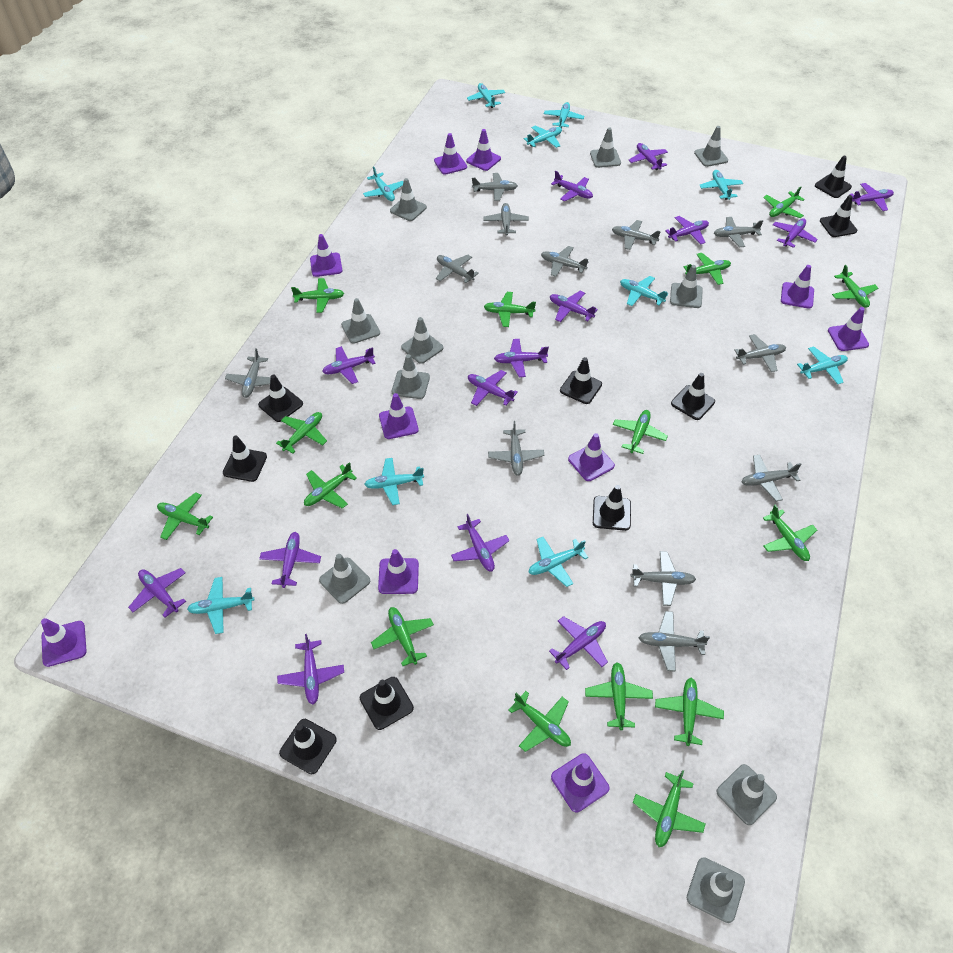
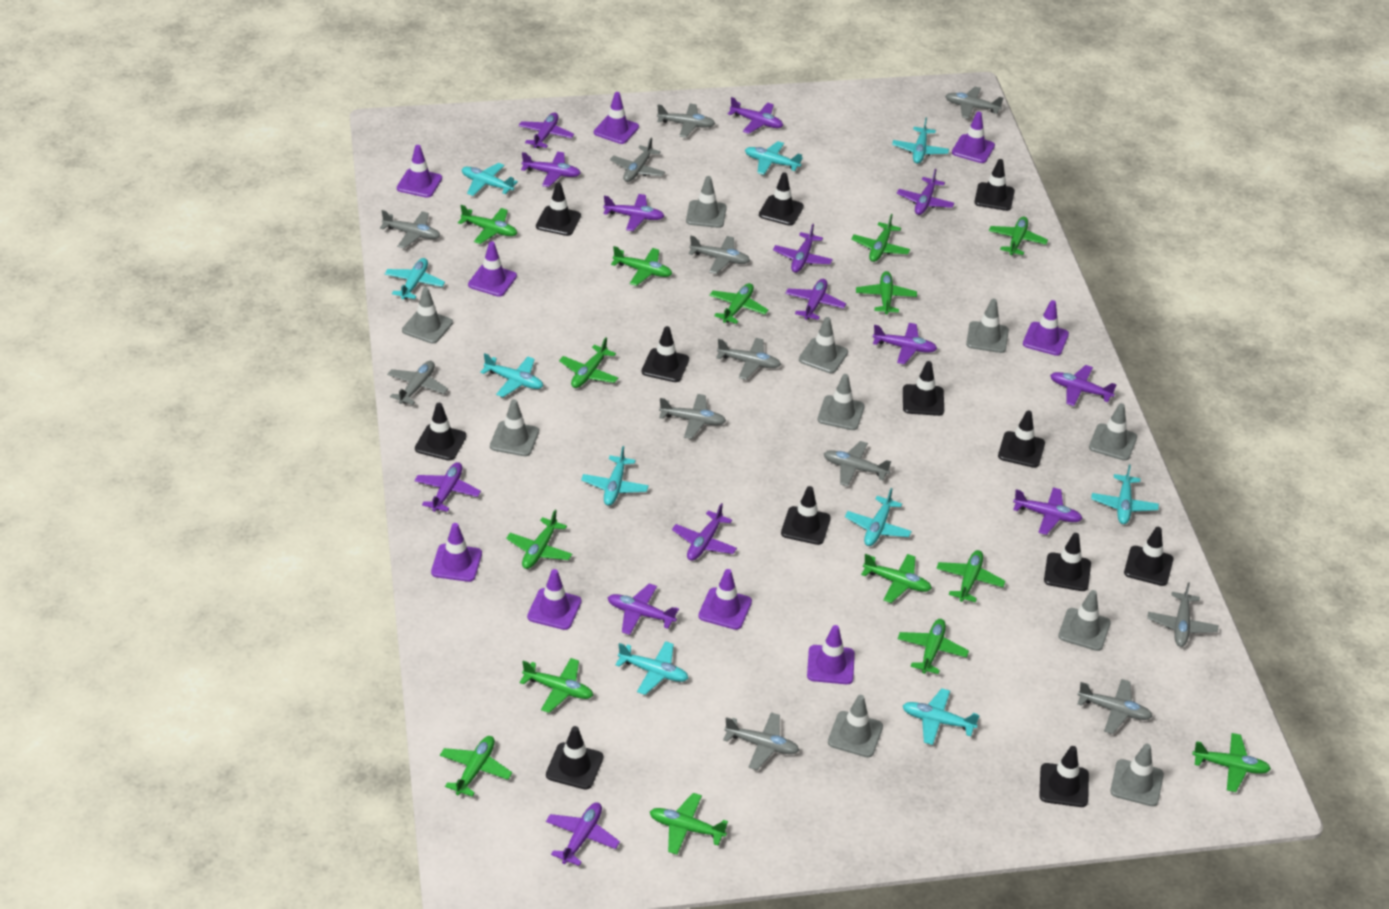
black traffic cone: 9 -> 12
purple traffic cone: 10 -> 9

